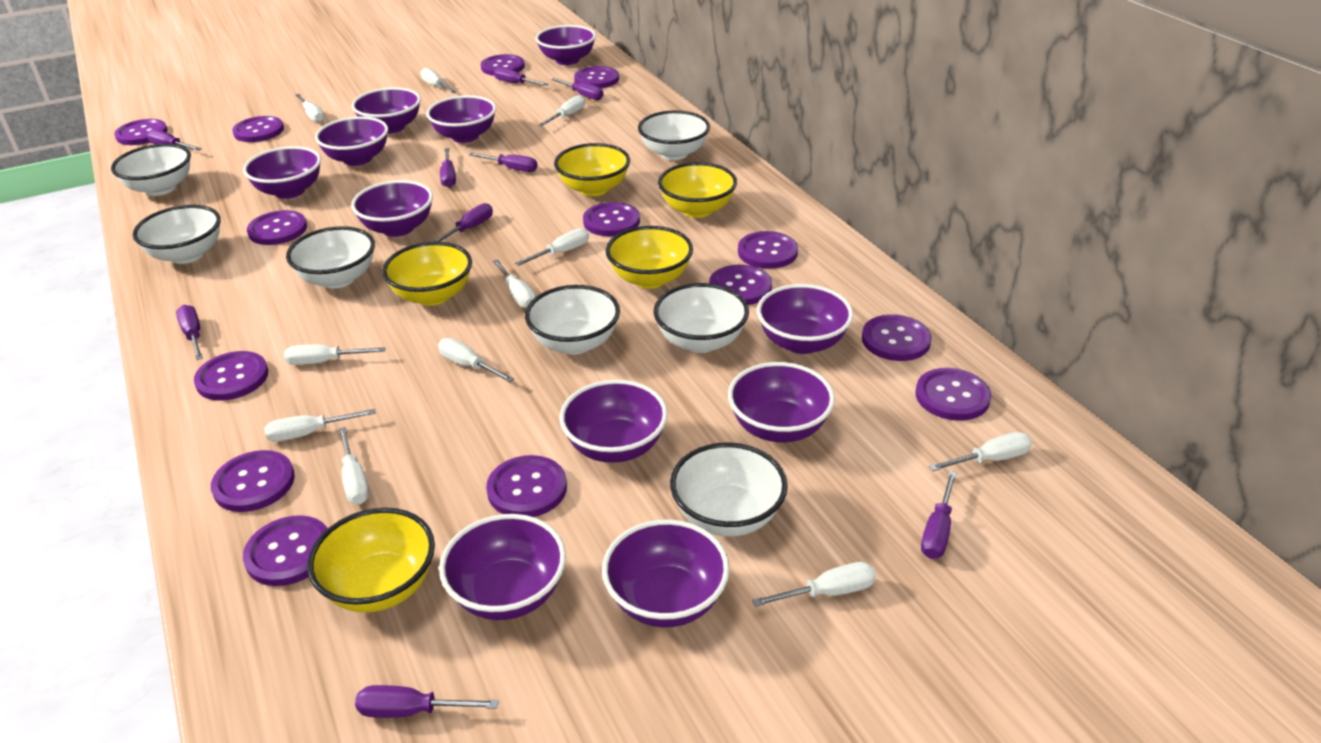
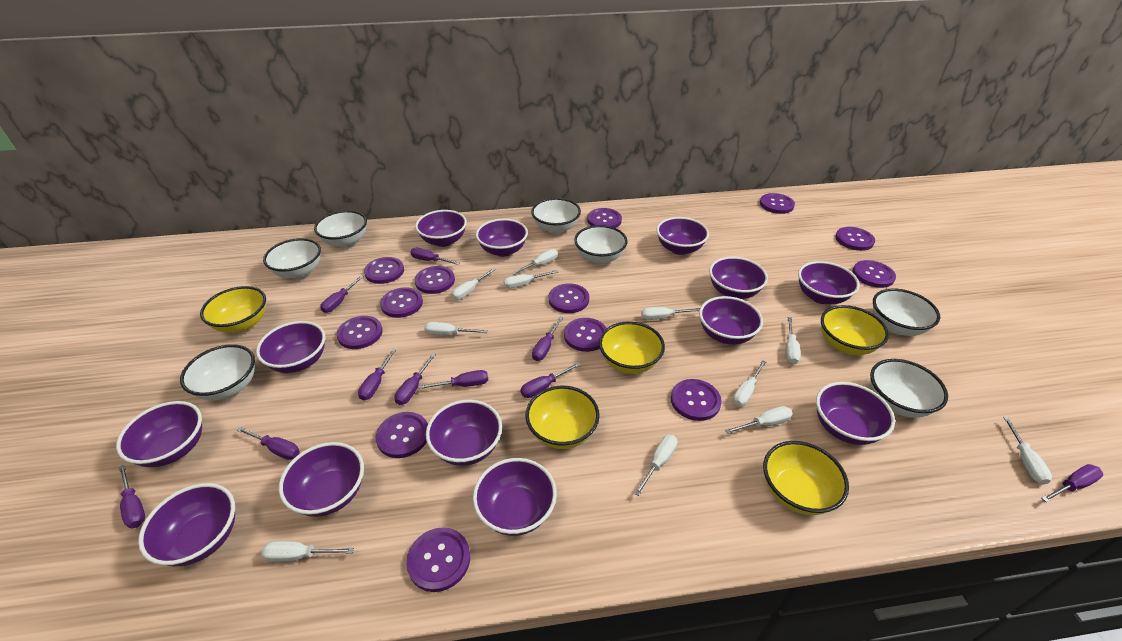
purple bowl: 11 -> 13
purple button: 14 -> 13
purple screwdriver: 9 -> 10

